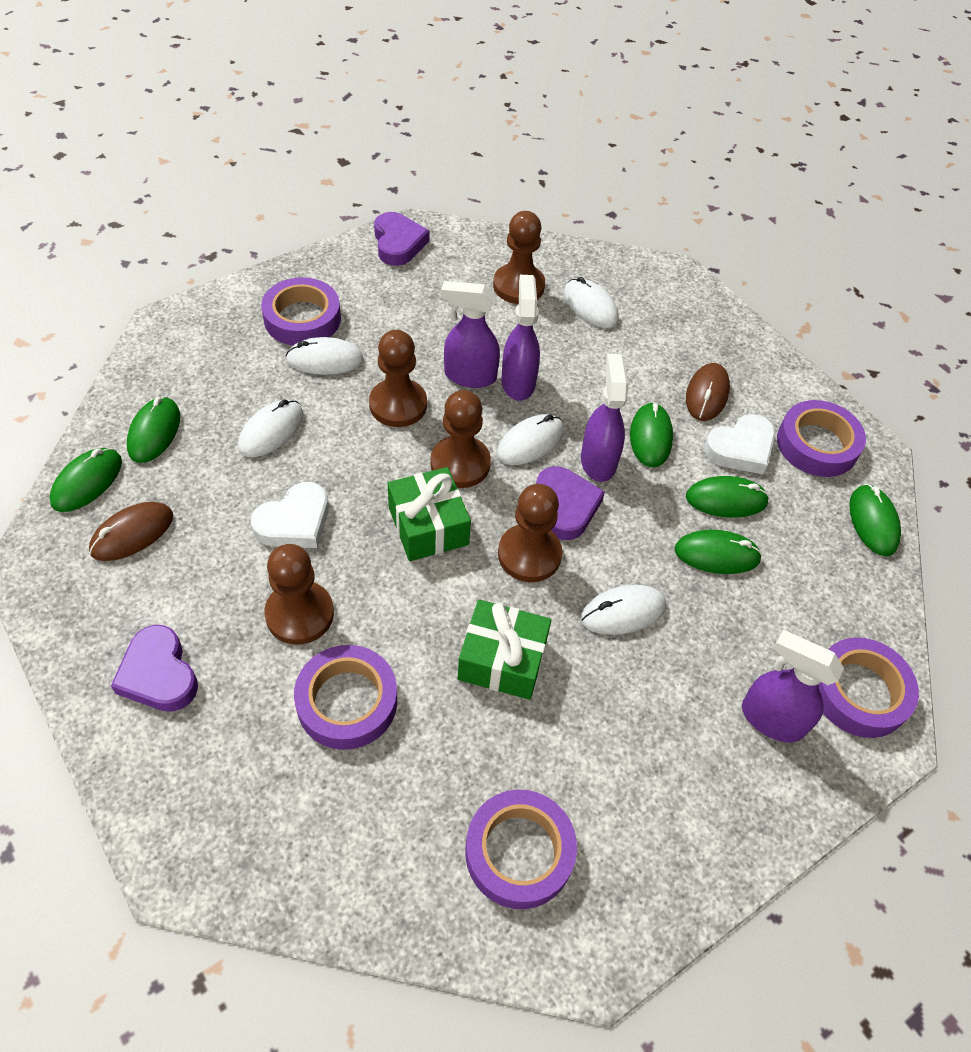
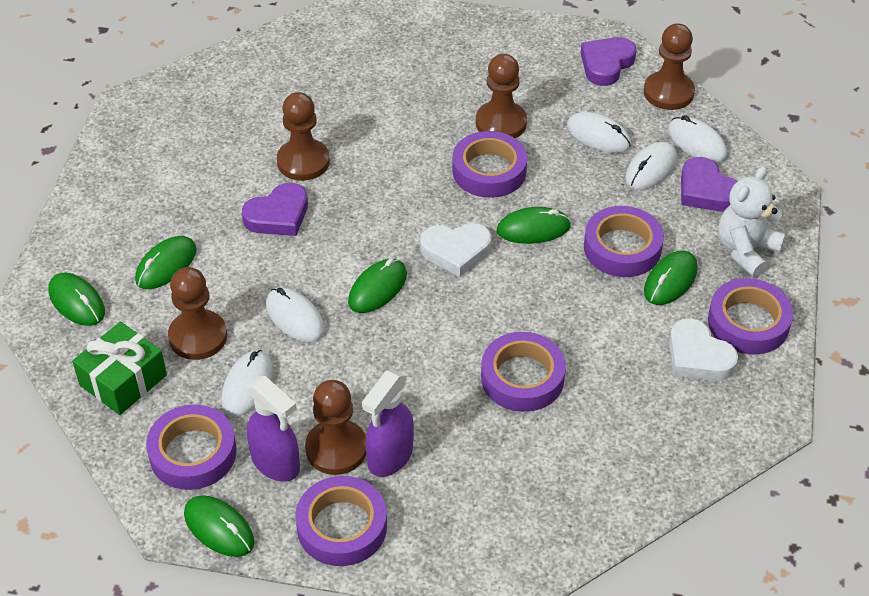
brown mouse: 2 -> 0
green gift: 2 -> 1
purple spray bottle: 4 -> 2
purple tape: 5 -> 6
white teddy bear: 0 -> 1

